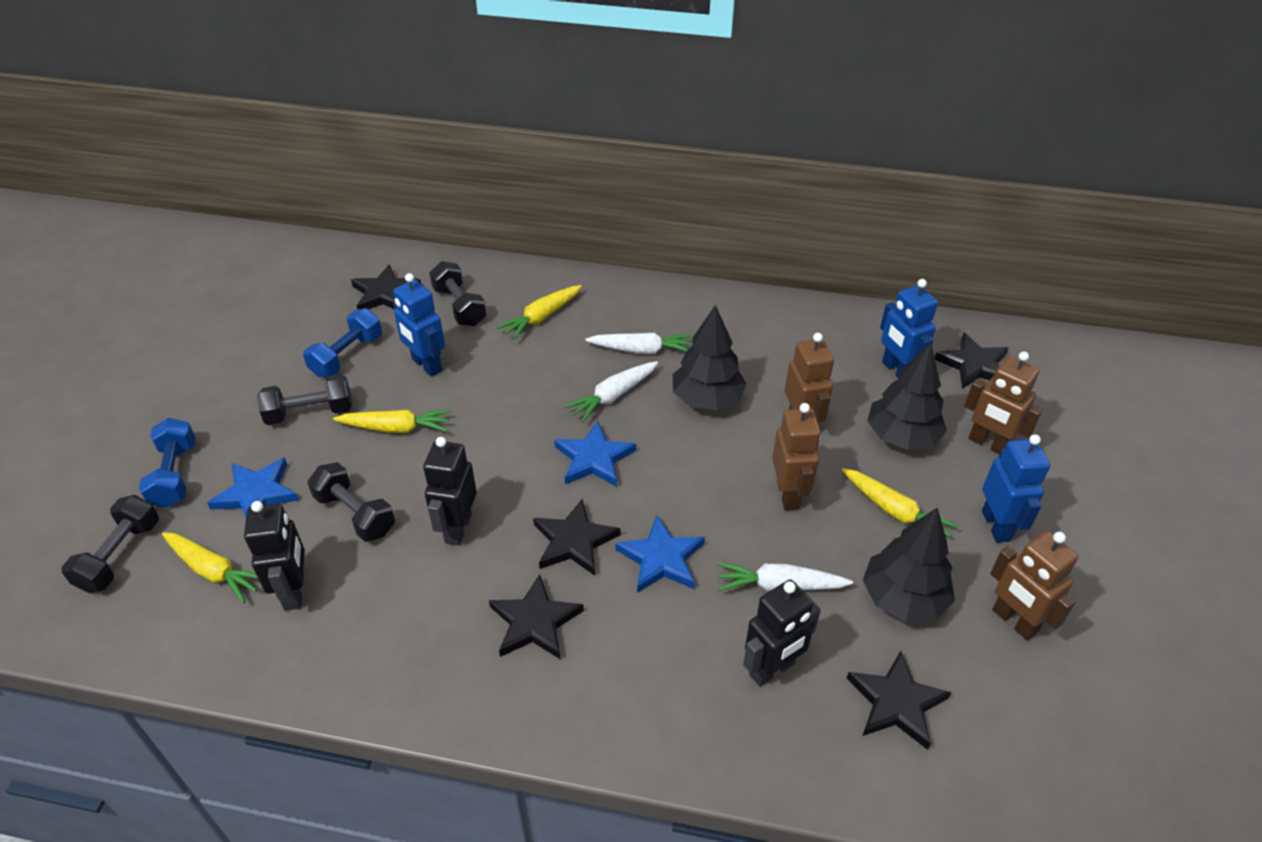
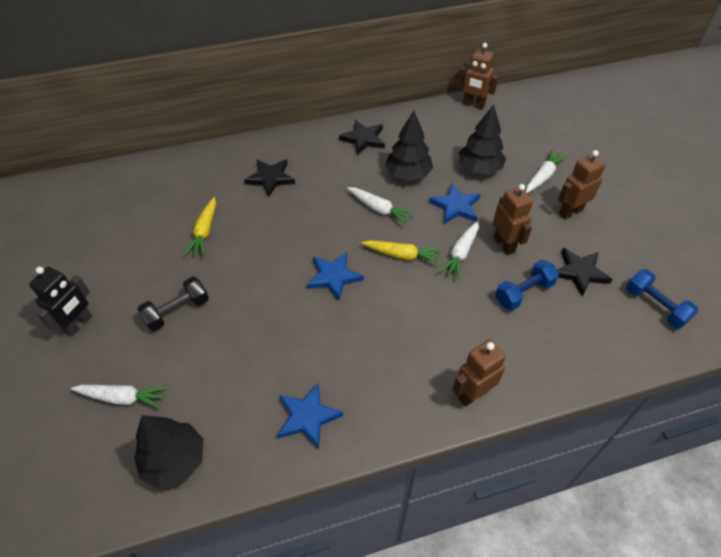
black dumbbell: 4 -> 1
black robot: 3 -> 1
black star: 5 -> 3
blue robot: 3 -> 0
white carrot: 3 -> 4
yellow carrot: 4 -> 2

